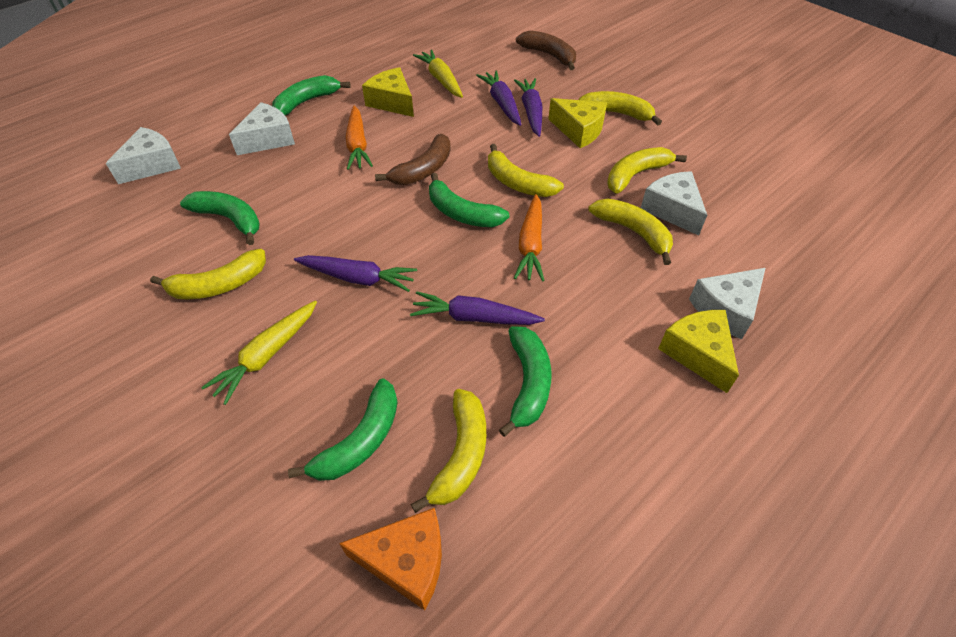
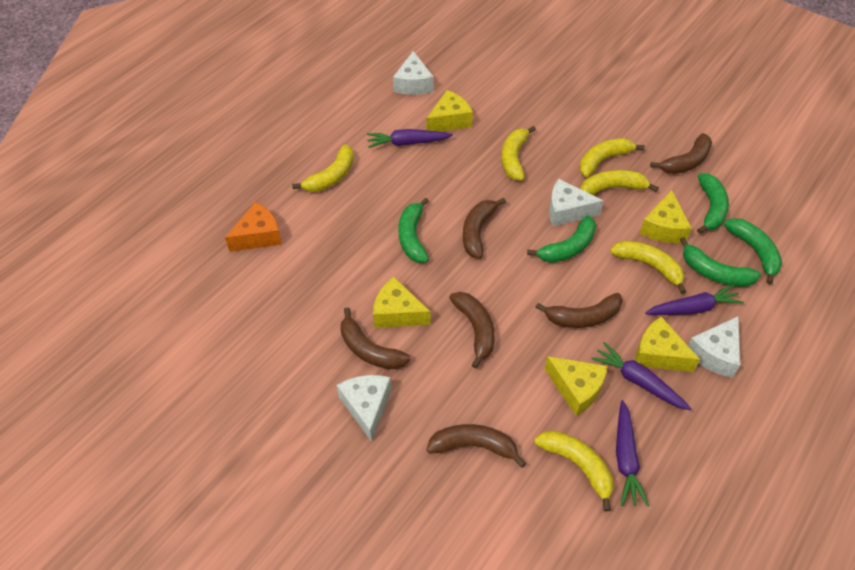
brown banana: 2 -> 6
orange carrot: 2 -> 0
yellow carrot: 2 -> 0
yellow cheese: 3 -> 5

